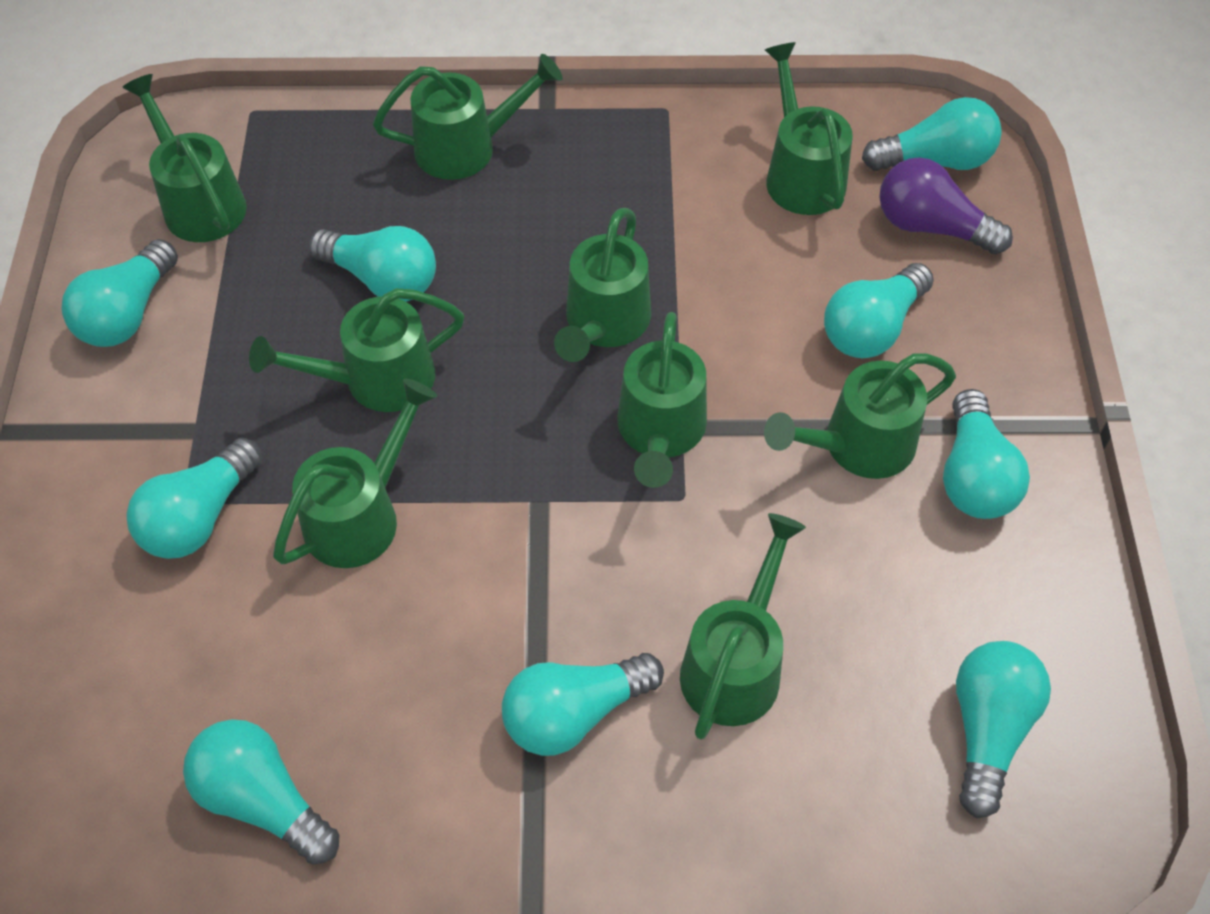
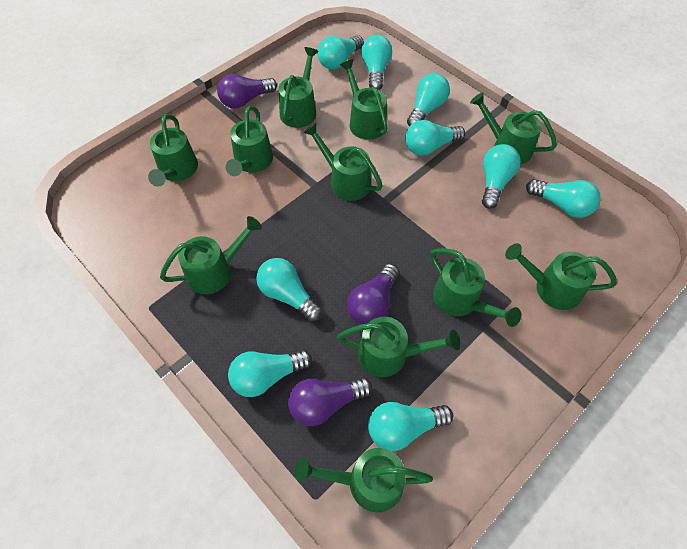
green watering can: 9 -> 11
purple light bulb: 1 -> 3

